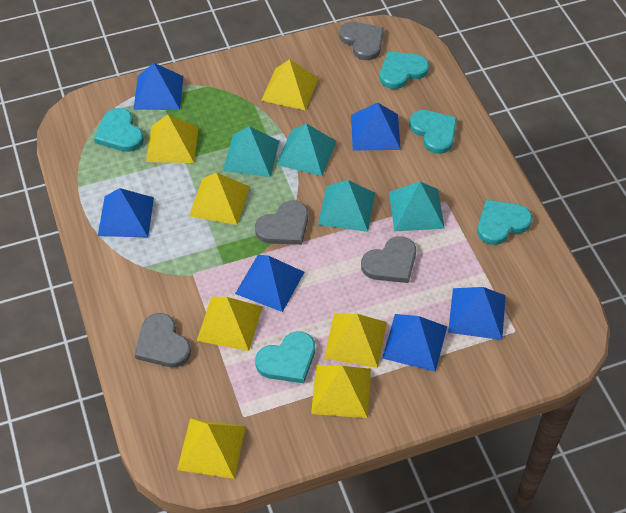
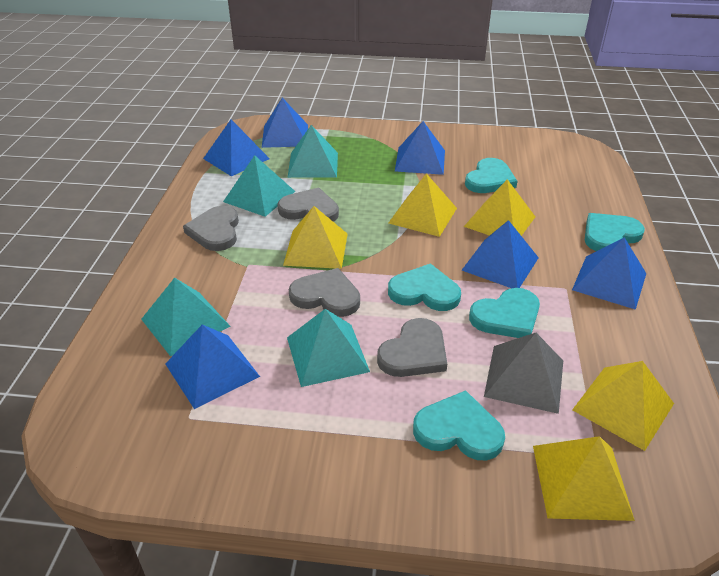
grey pyramid: 0 -> 1
yellow pyramid: 7 -> 5

